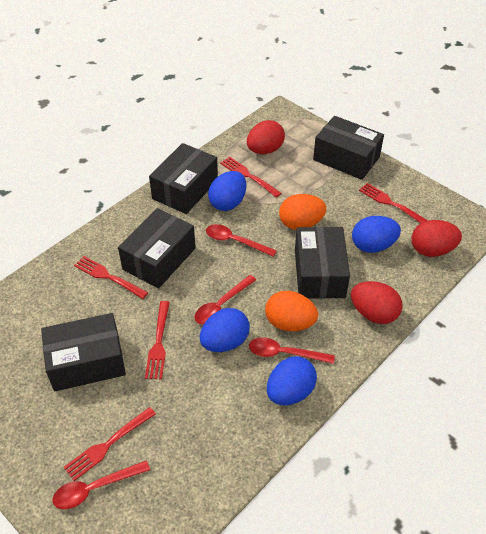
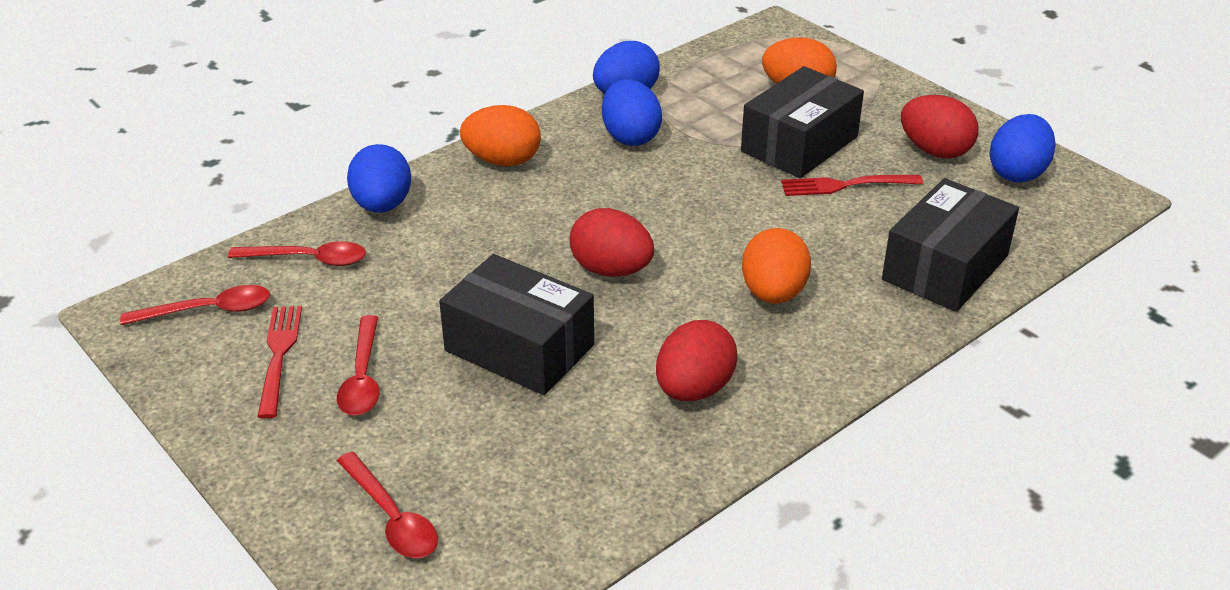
black box: 5 -> 3
orange egg: 2 -> 3
red fork: 5 -> 2

